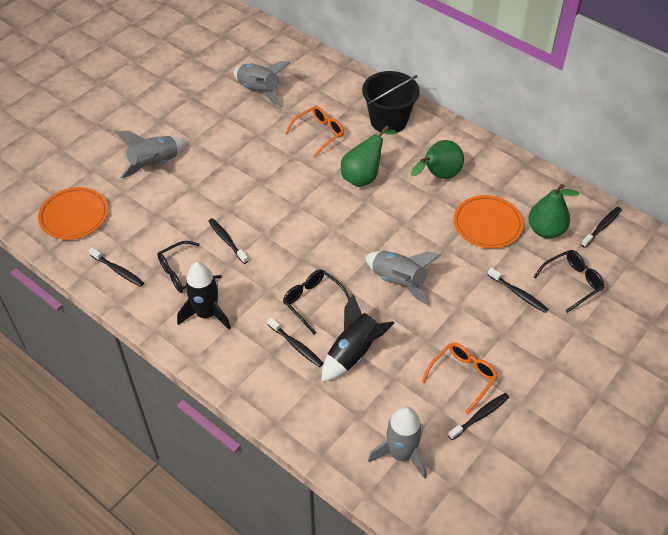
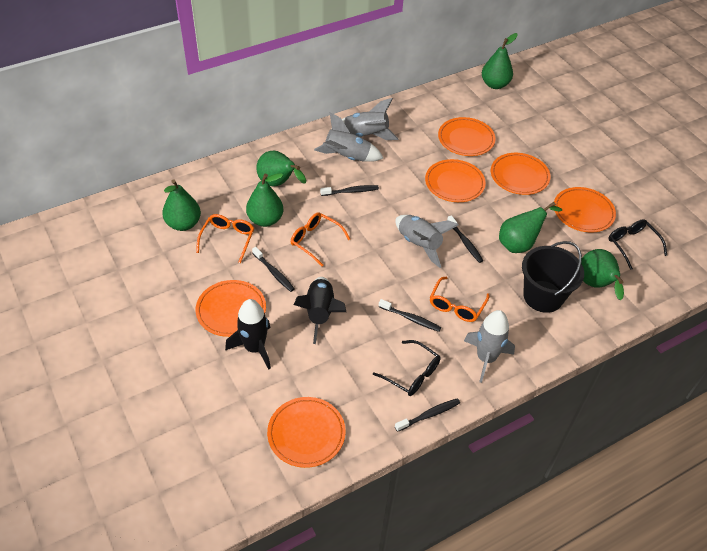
black glasses: 3 -> 2
black toothbrush: 6 -> 5
green pear: 3 -> 6
orange glasses: 2 -> 3
orange plate: 2 -> 6

